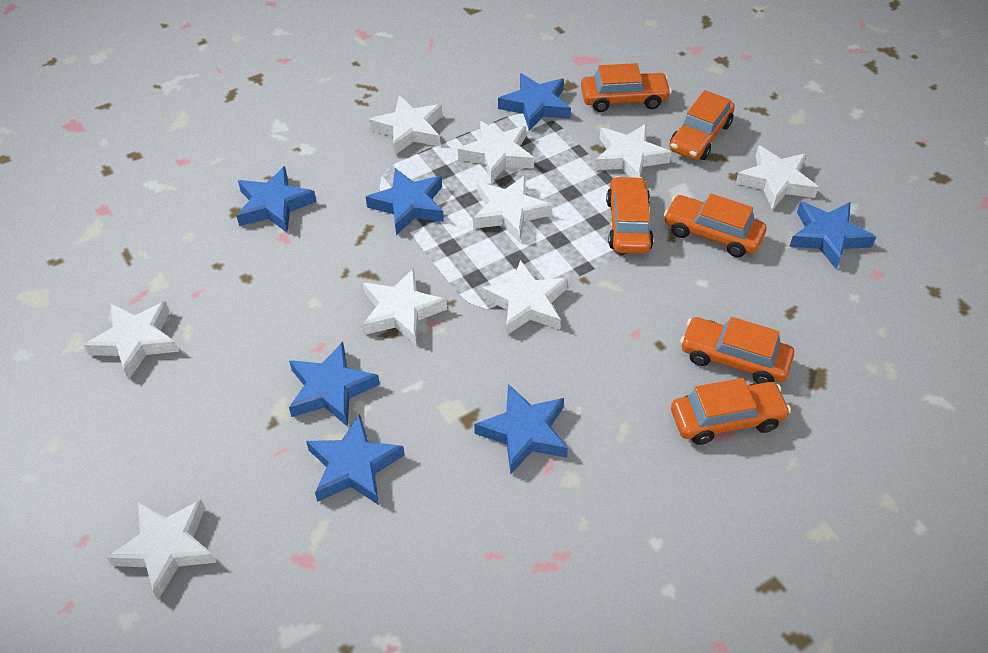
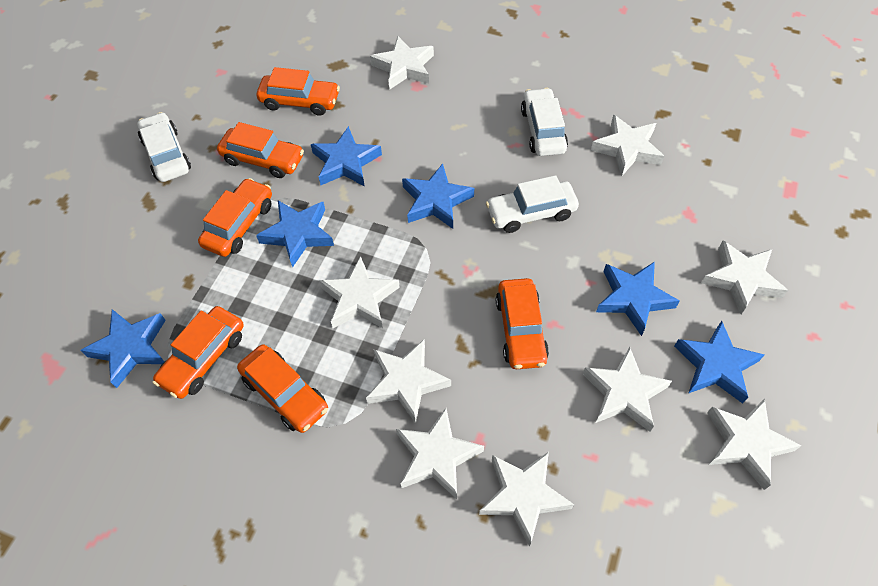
blue star: 7 -> 6
white car: 0 -> 3

